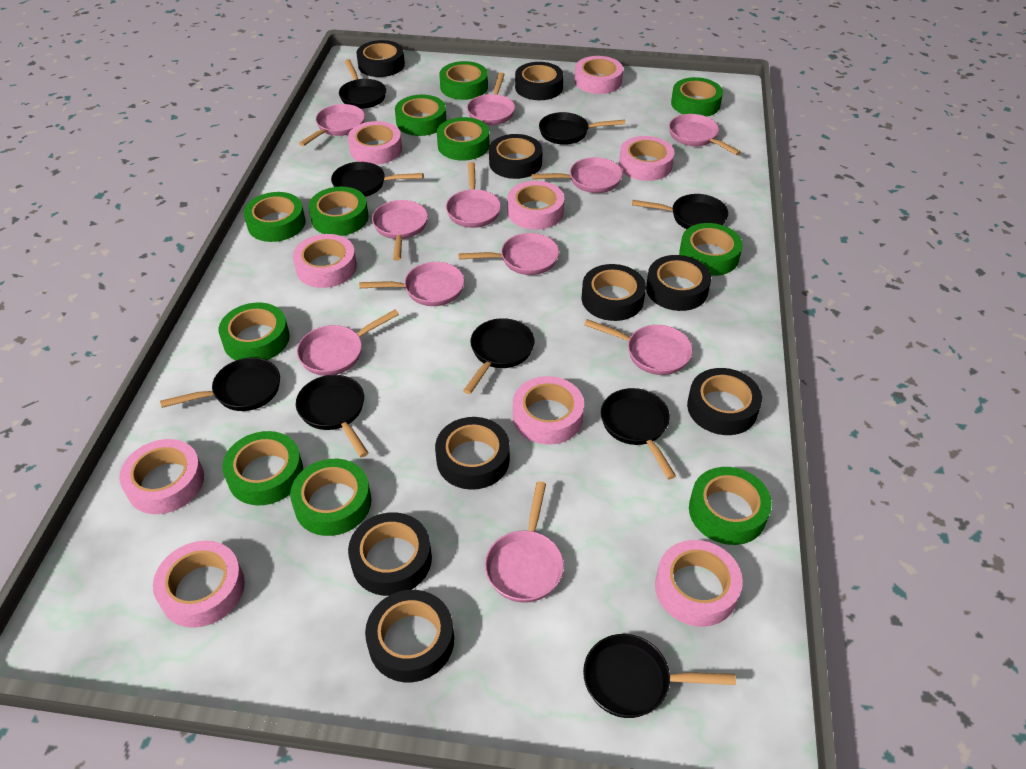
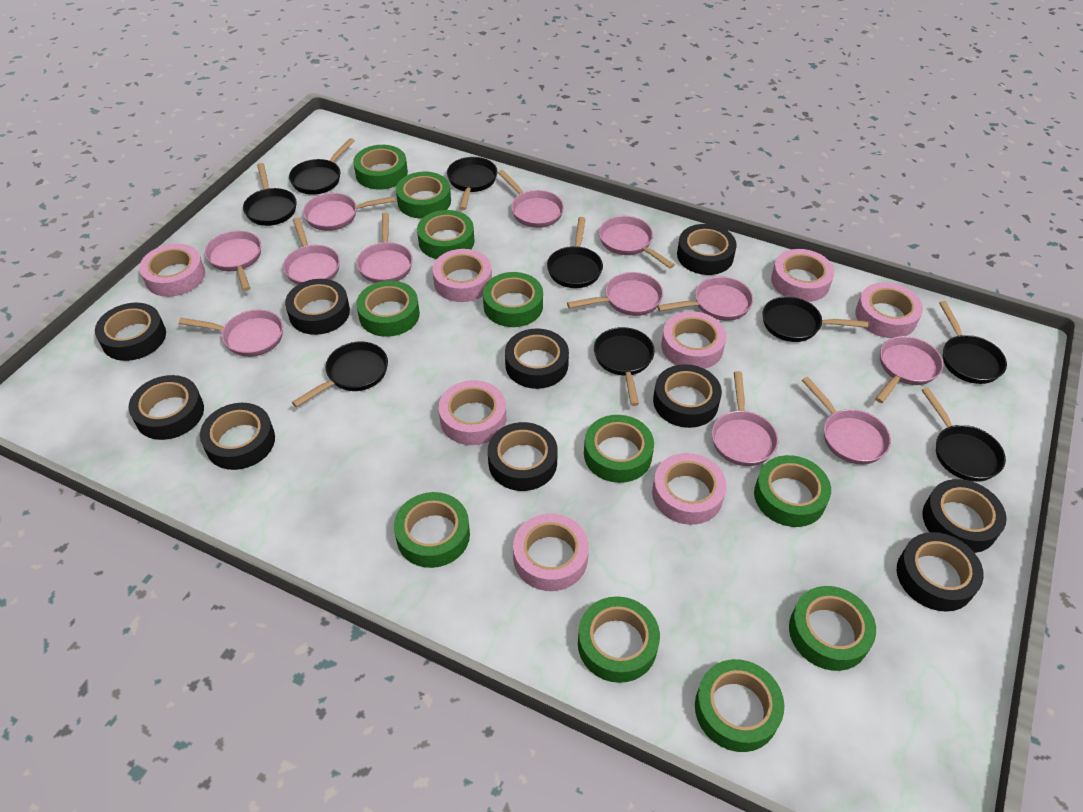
black tape: 9 -> 10
pink pan: 11 -> 12
pink tape: 9 -> 8

